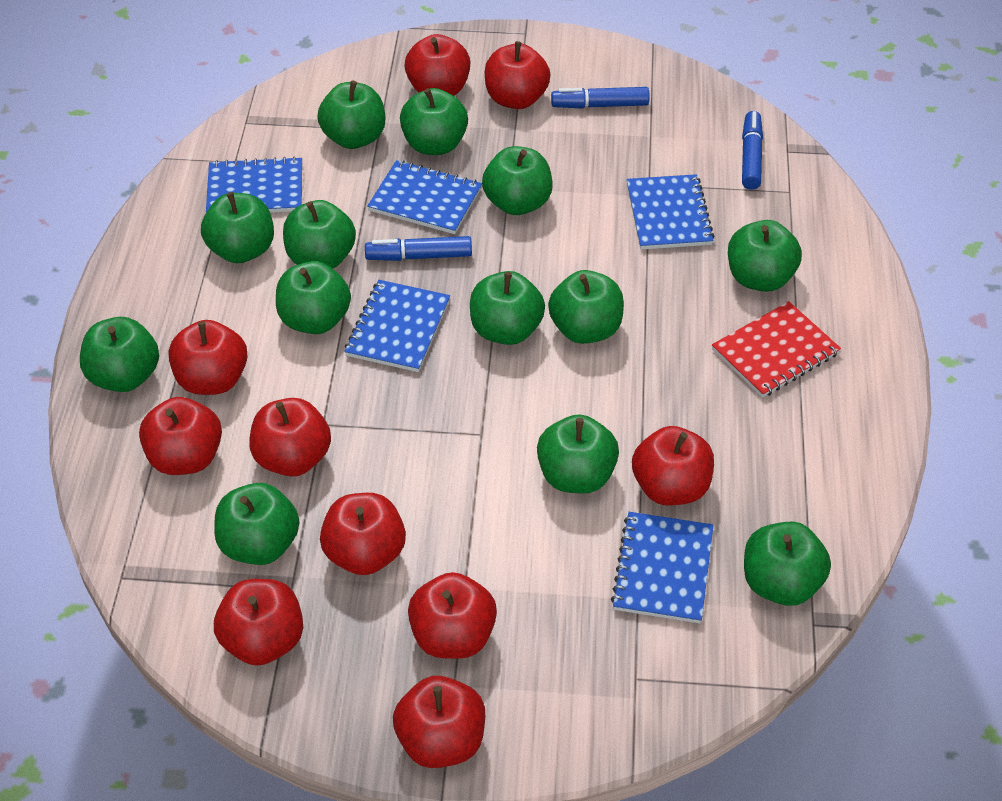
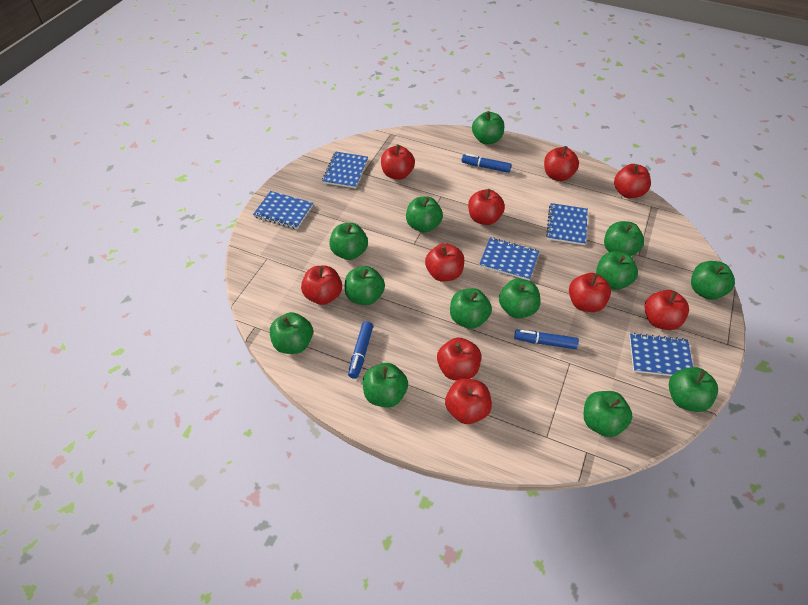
red notebook: 1 -> 0

